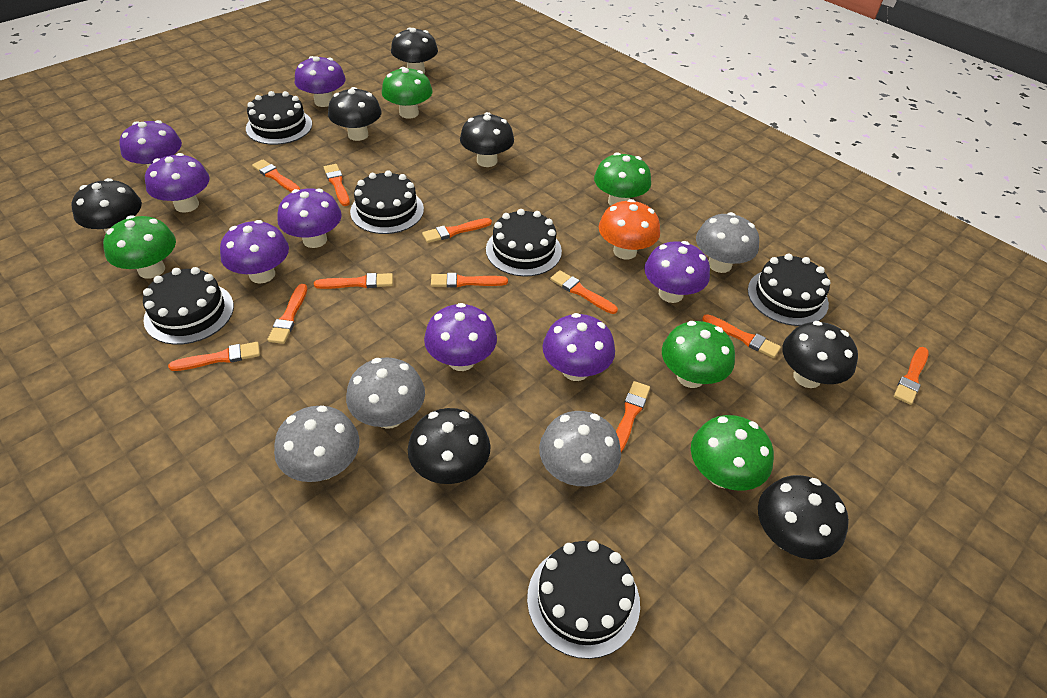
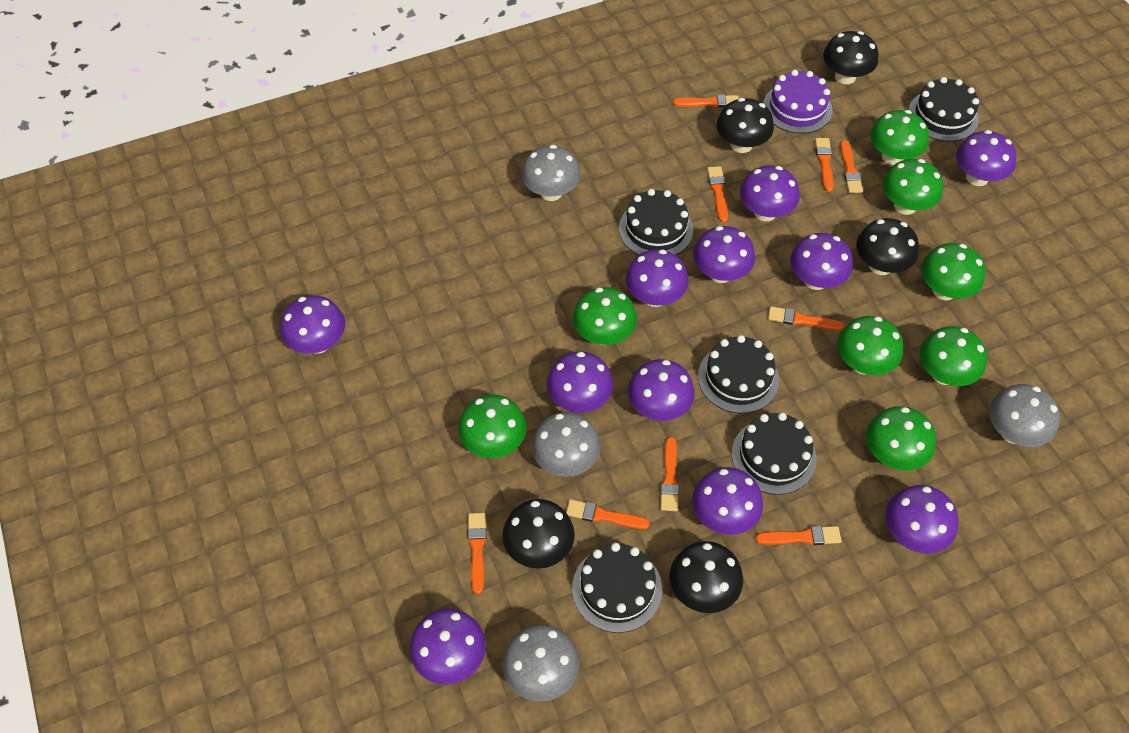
black cake: 6 -> 5
black mushroom: 7 -> 5
green mushroom: 5 -> 8
orange brush: 11 -> 9
orange mushroom: 1 -> 0
purple cake: 0 -> 1
purple mushroom: 8 -> 11

